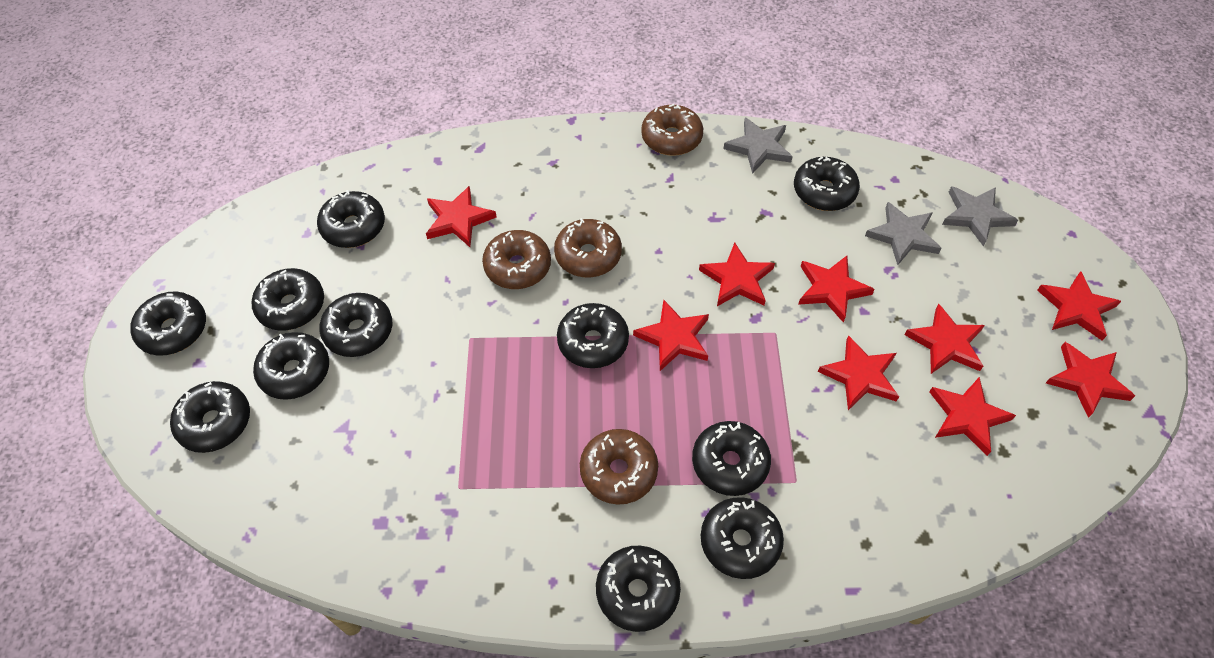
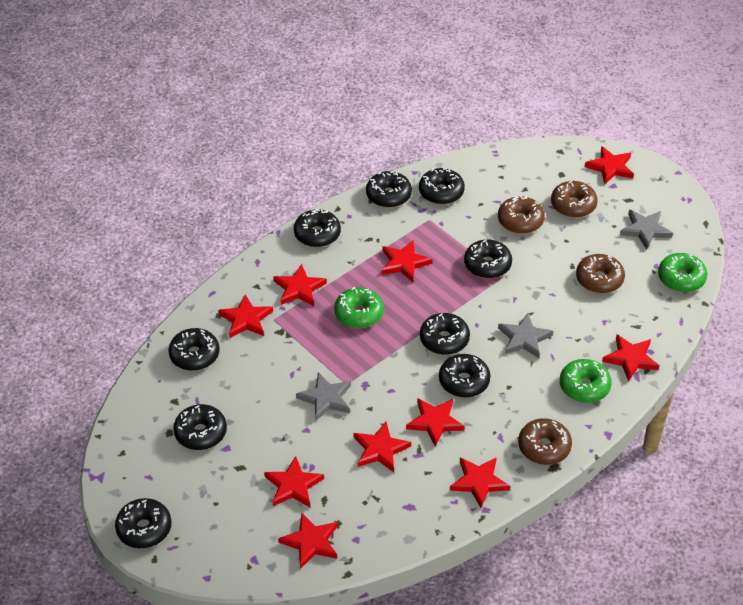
black donut: 11 -> 9
green donut: 0 -> 3
red star: 9 -> 10

